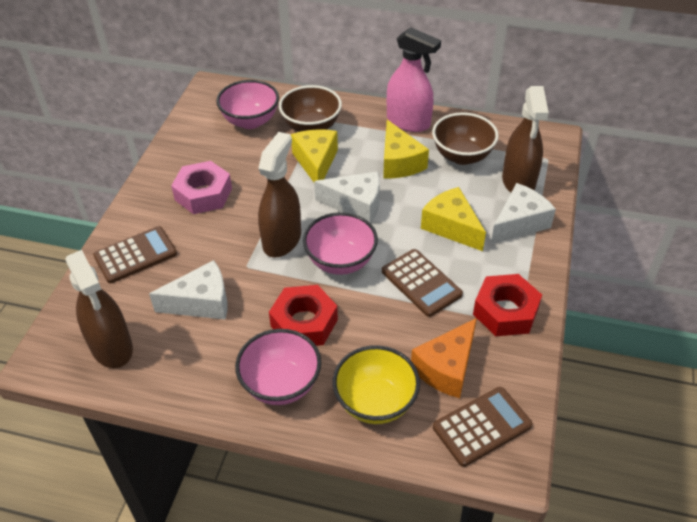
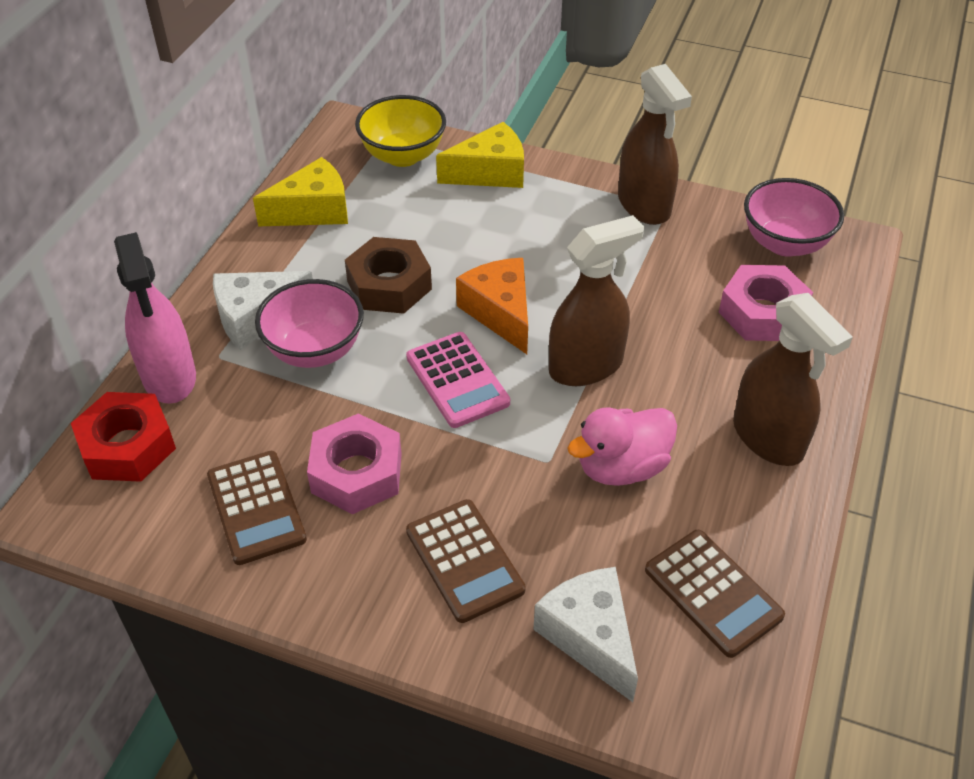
brown bowl: 2 -> 0
brown nut: 0 -> 1
pink bowl: 3 -> 2
pink calculator: 0 -> 1
pink duck: 0 -> 1
pink nut: 1 -> 2
red nut: 2 -> 1
white cheese: 3 -> 2
yellow cheese: 3 -> 2

